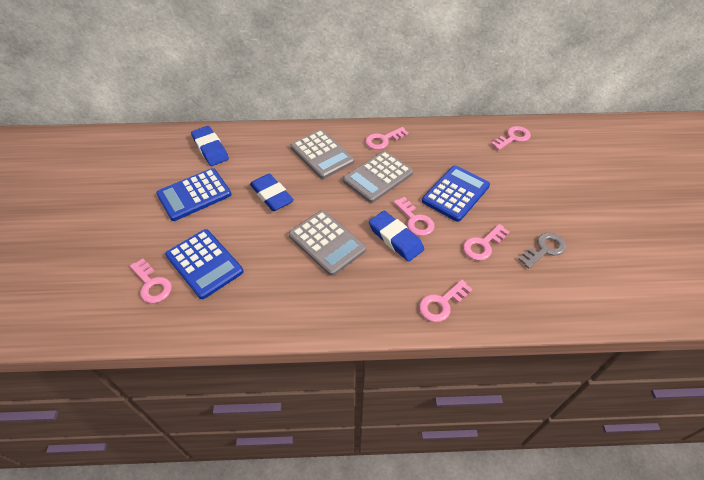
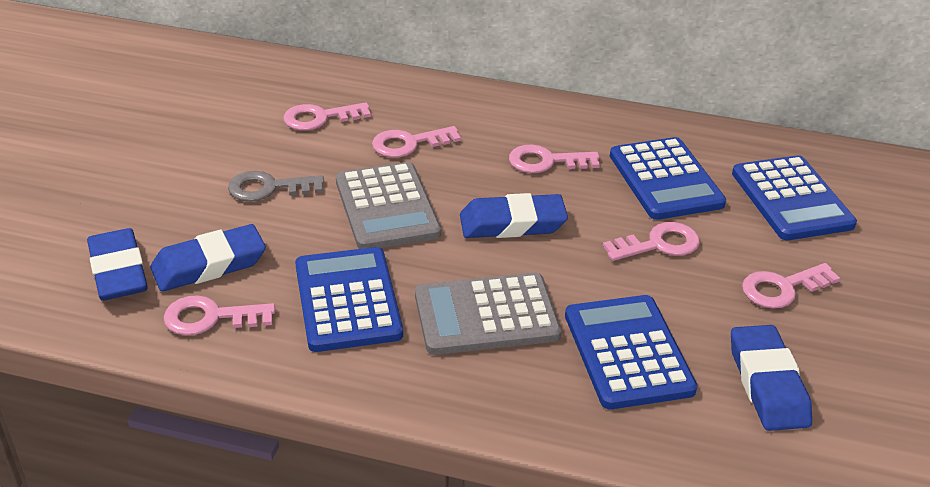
blue calculator: 3 -> 4
blue eraser: 3 -> 4
grey calculator: 3 -> 2

